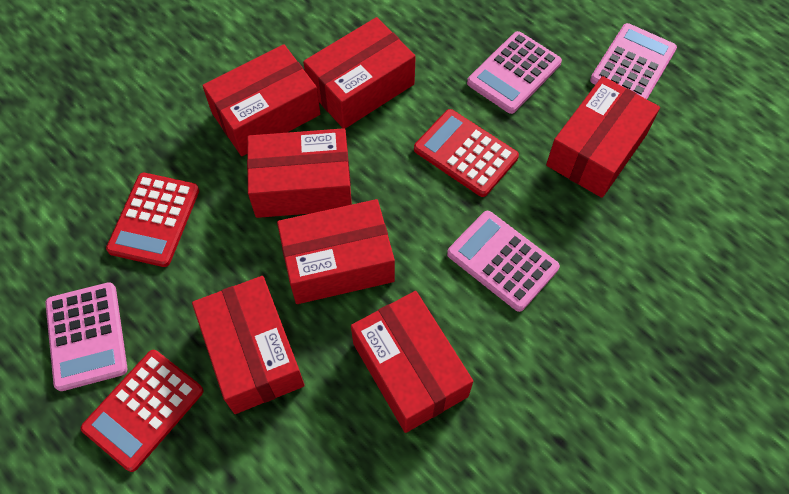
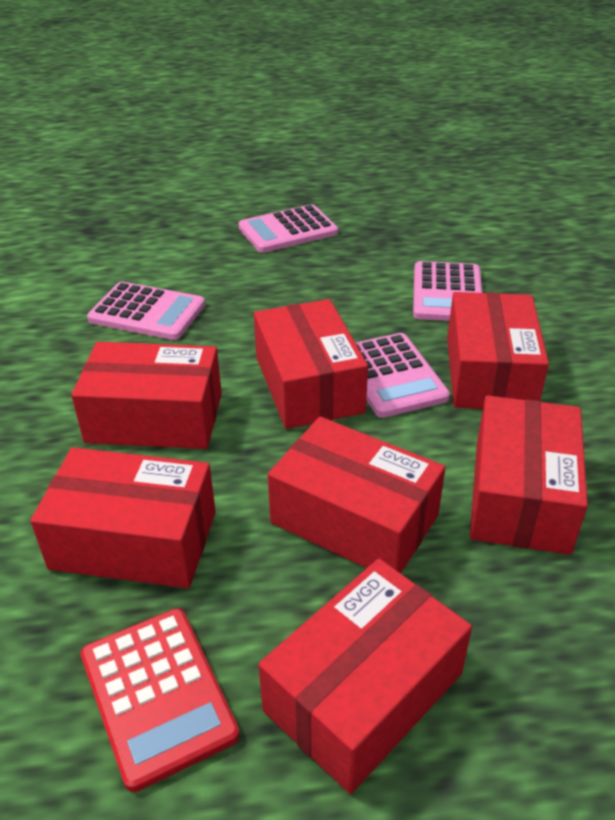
red calculator: 3 -> 1

